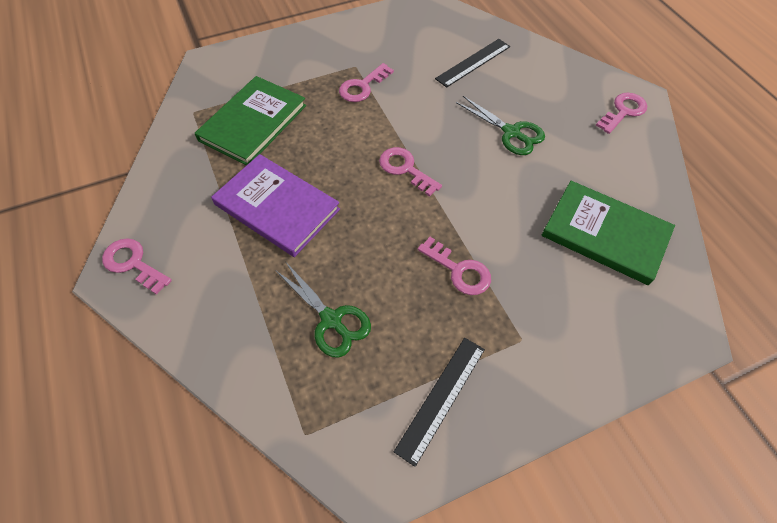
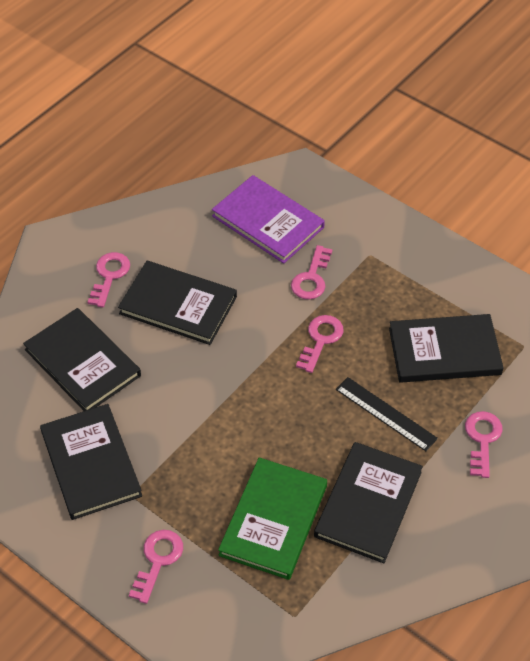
black book: 0 -> 5
black ruler: 2 -> 1
green book: 2 -> 1
green scissors: 2 -> 0

